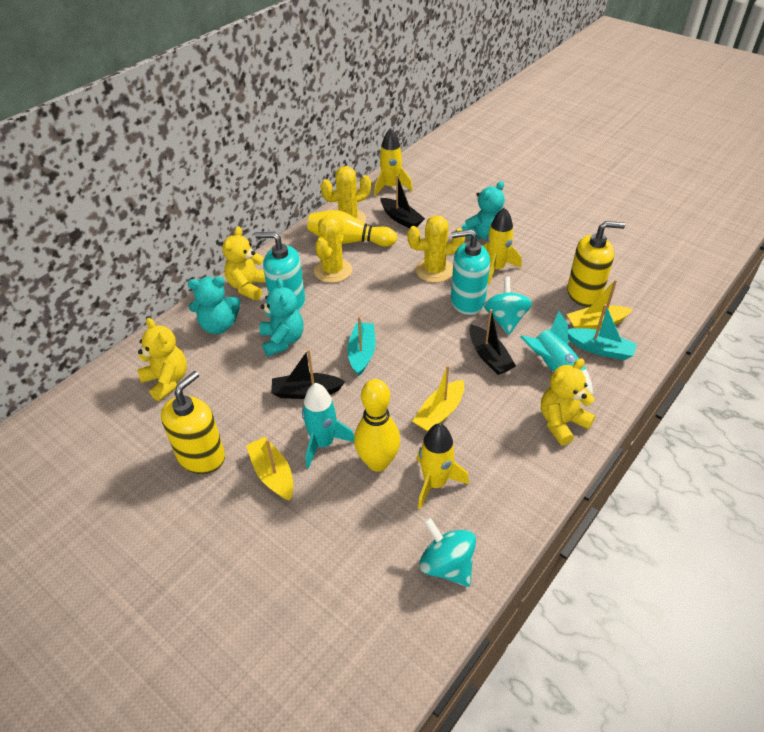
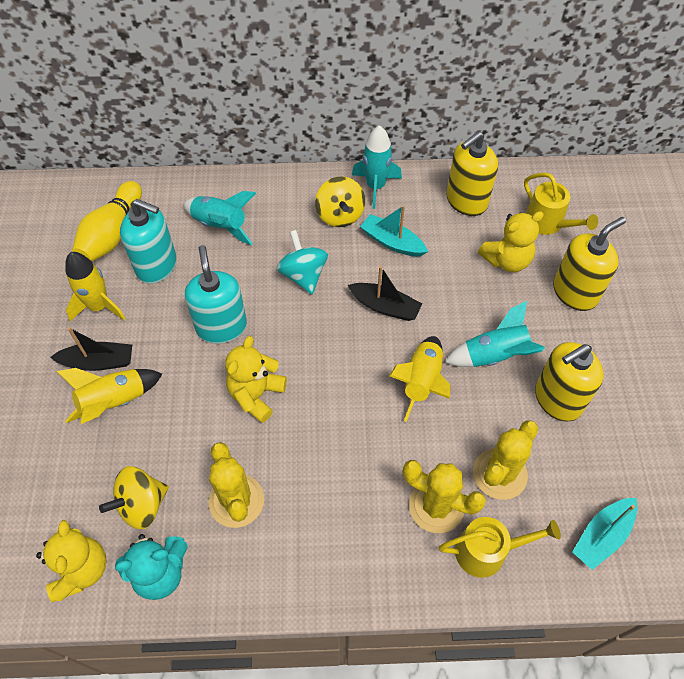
black boat: 3 -> 2
turquoise rocket: 2 -> 3
turquoise spinning top: 2 -> 1
turquoise teddy bear: 3 -> 1
yellow boat: 3 -> 0
yellow bowling pin: 2 -> 1
yellow soap dispenser: 2 -> 3
yellow spinning top: 0 -> 2
yellow watering can: 0 -> 2

